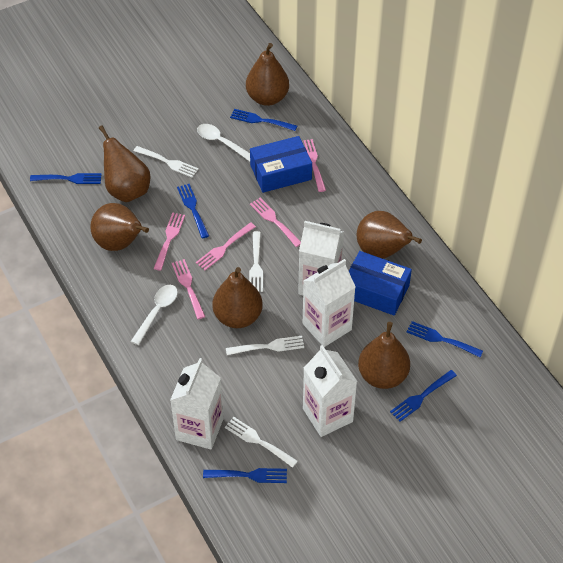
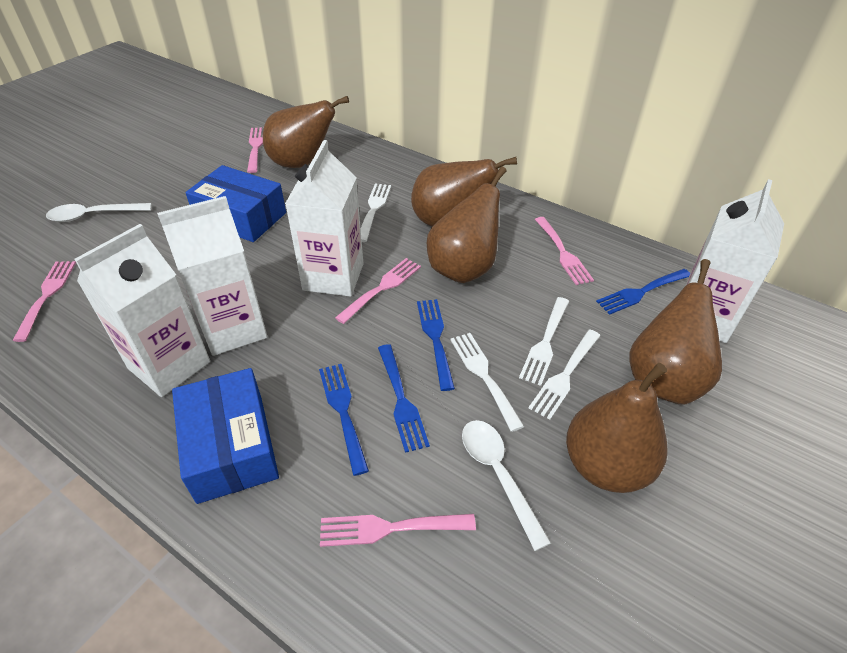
blue fork: 6 -> 4
brown pear: 6 -> 5

